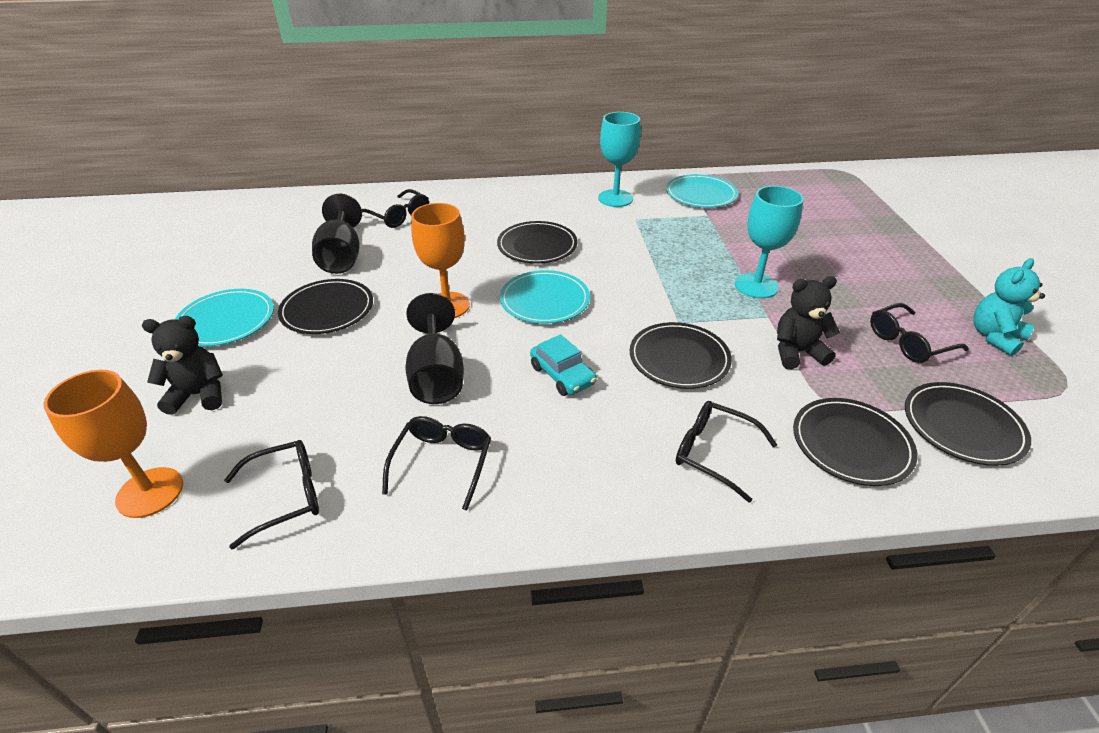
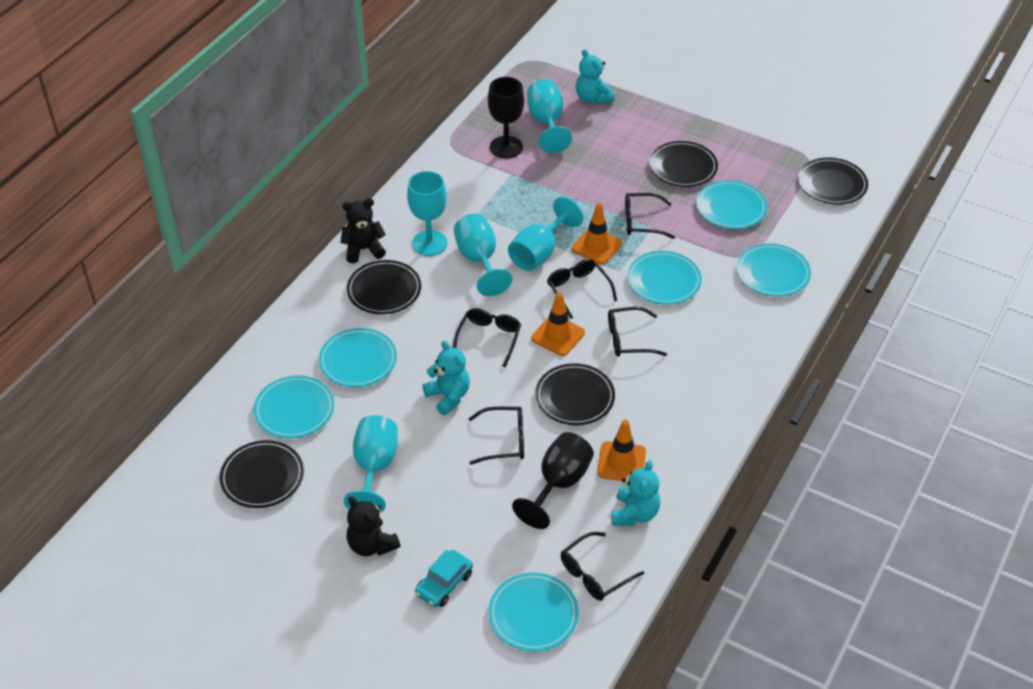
black glasses: 5 -> 6
orange goblet: 2 -> 0
orange traffic cone: 0 -> 3
turquoise goblet: 2 -> 5
turquoise plate: 3 -> 6
turquoise teddy bear: 1 -> 3

